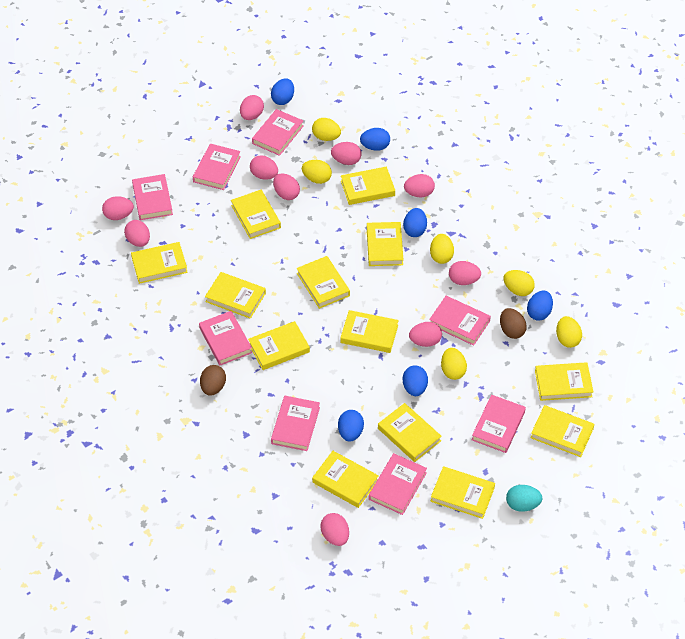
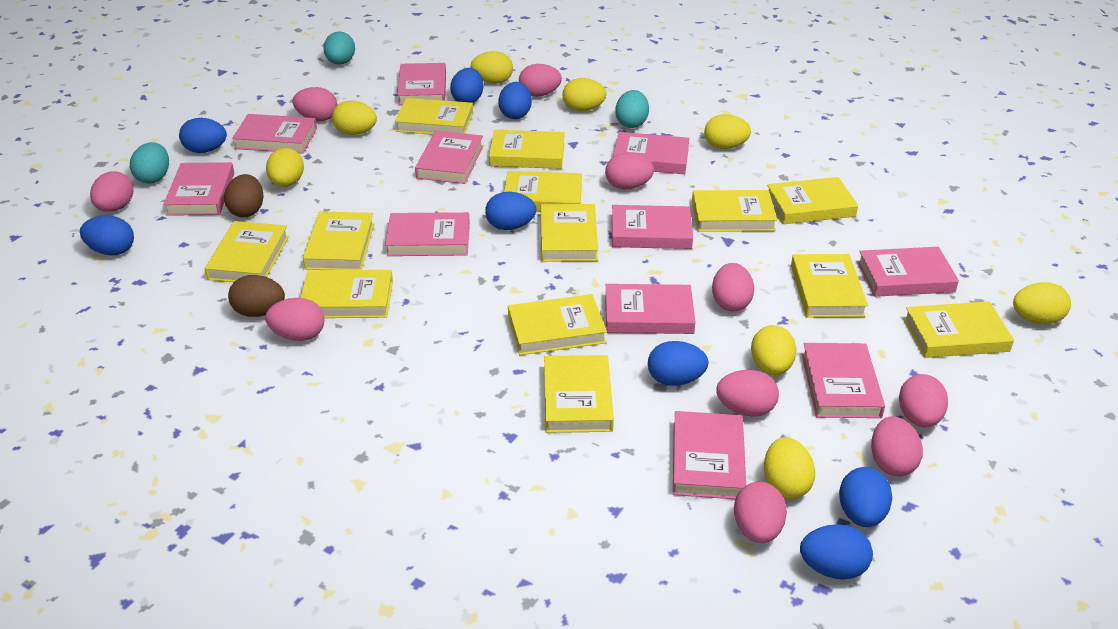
blue egg: 6 -> 8
pink book: 8 -> 11
turquoise egg: 1 -> 3
yellow egg: 6 -> 8

